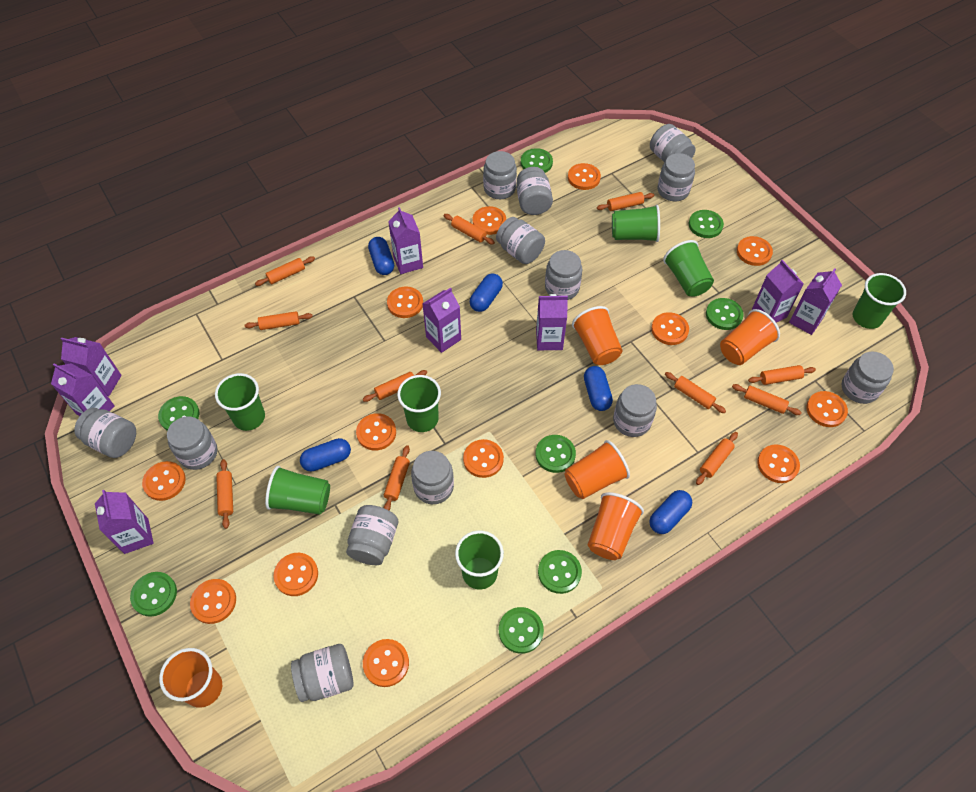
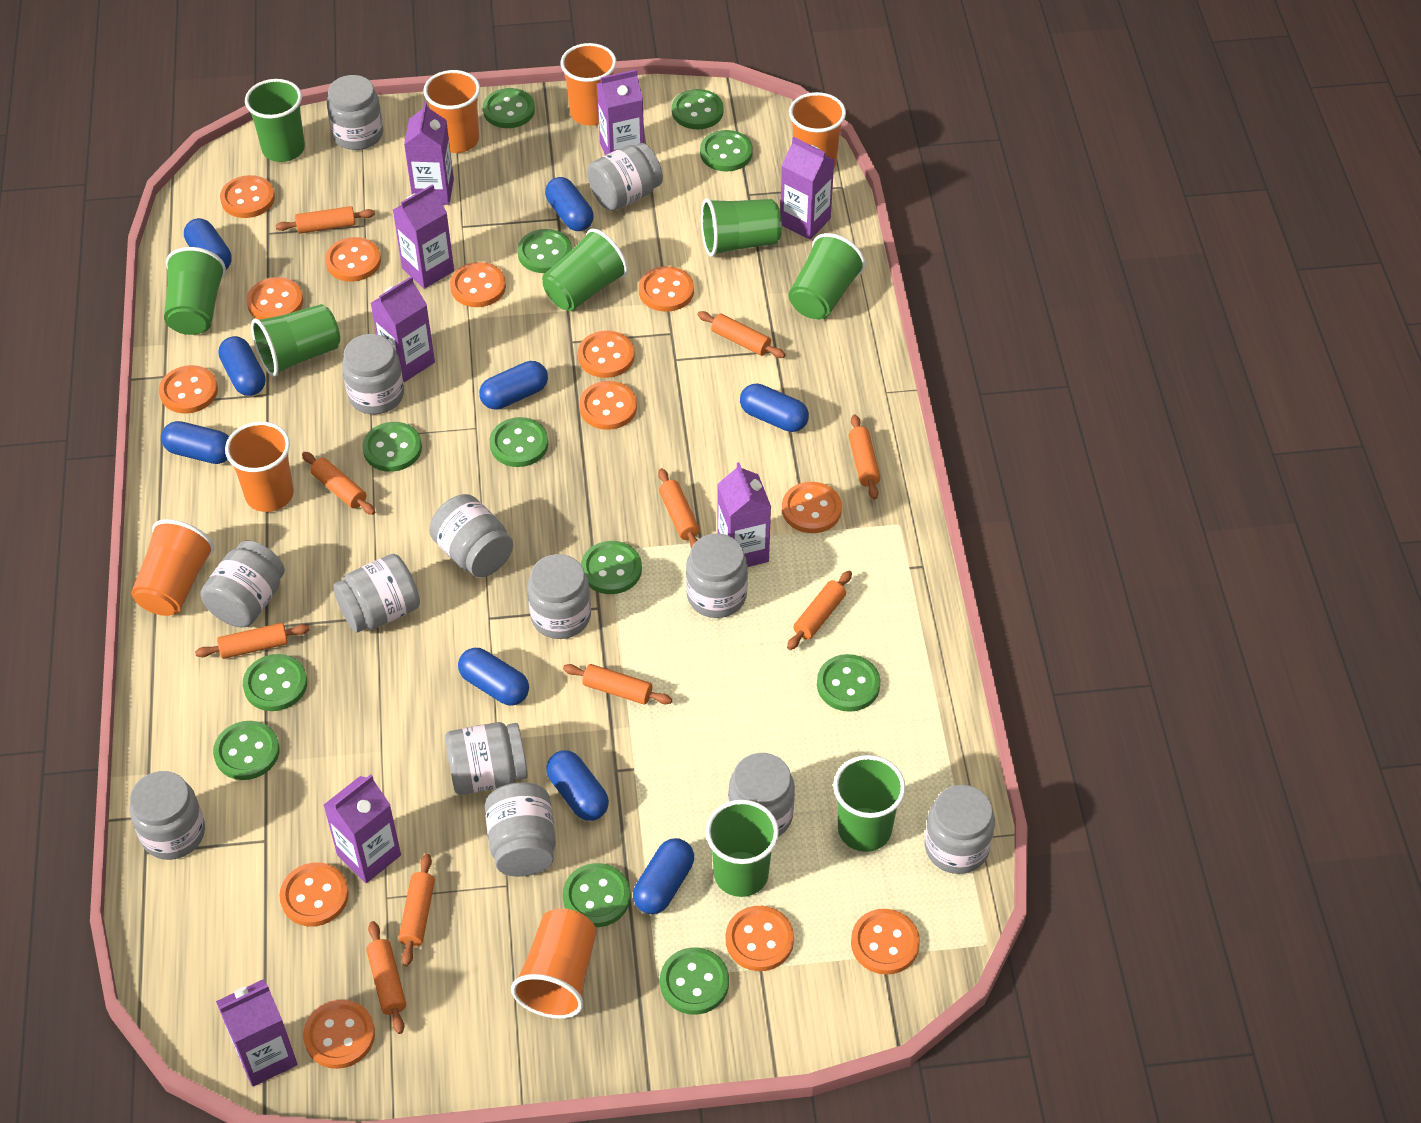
blue capsule: 5 -> 9
green button: 8 -> 12
green cup: 7 -> 8
orange cup: 5 -> 6
orange rolling pin: 11 -> 10

